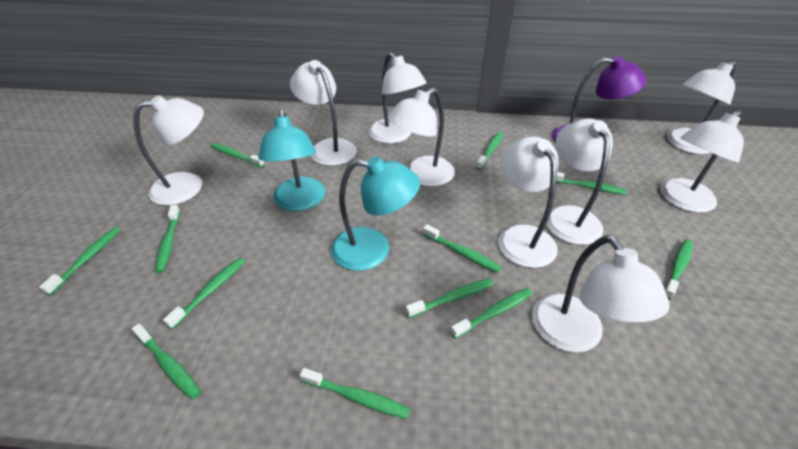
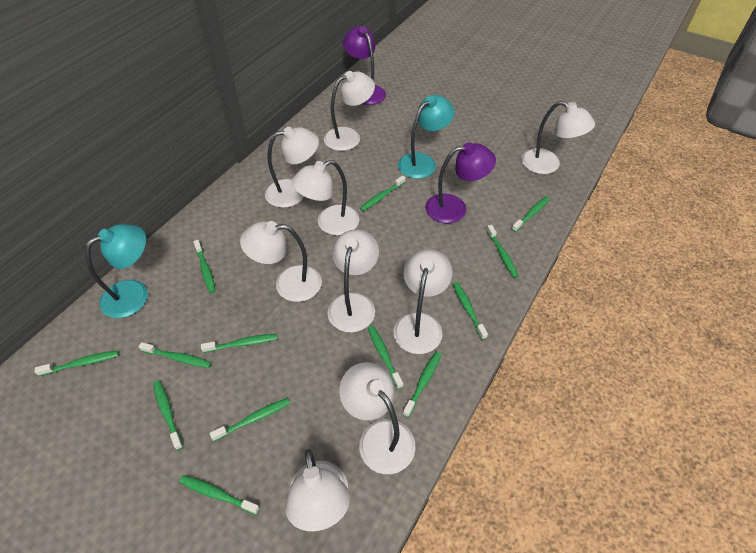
green toothbrush: 12 -> 13
purple lamp: 1 -> 2

